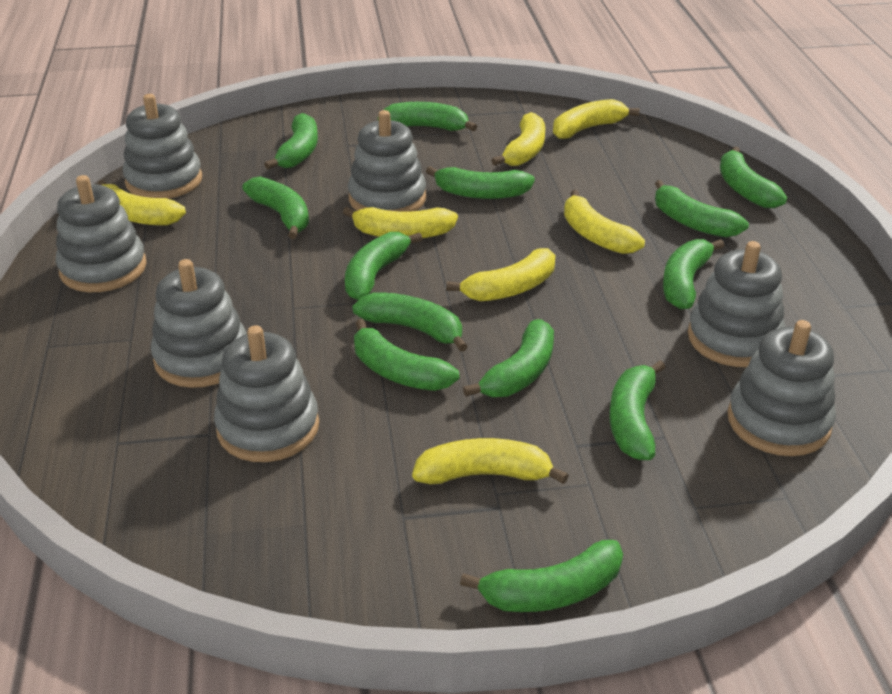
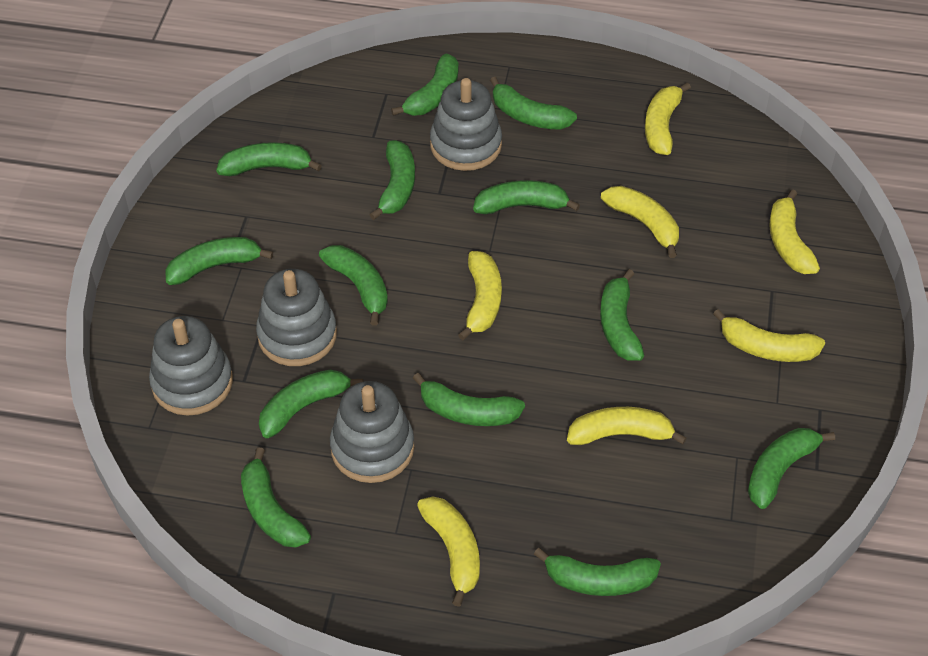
grey stacking toy: 7 -> 4

